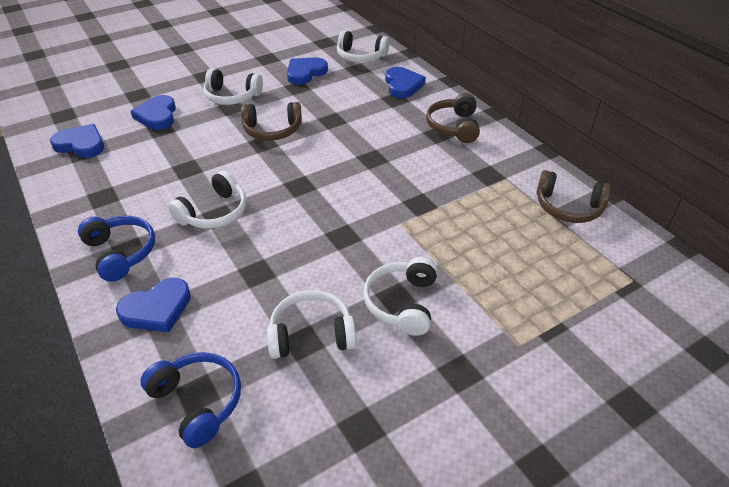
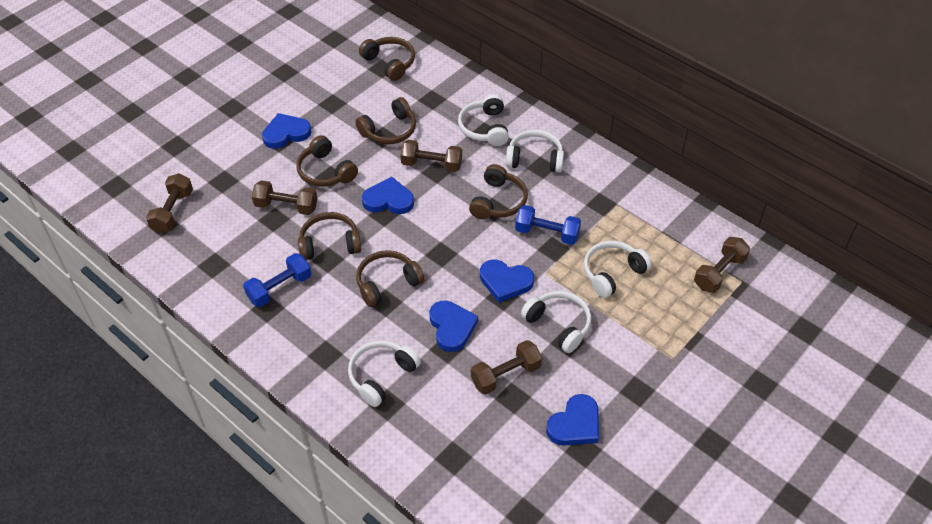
blue dumbbell: 0 -> 2
blue headphones: 2 -> 0
brown dumbbell: 0 -> 5
brown headphones: 3 -> 6

